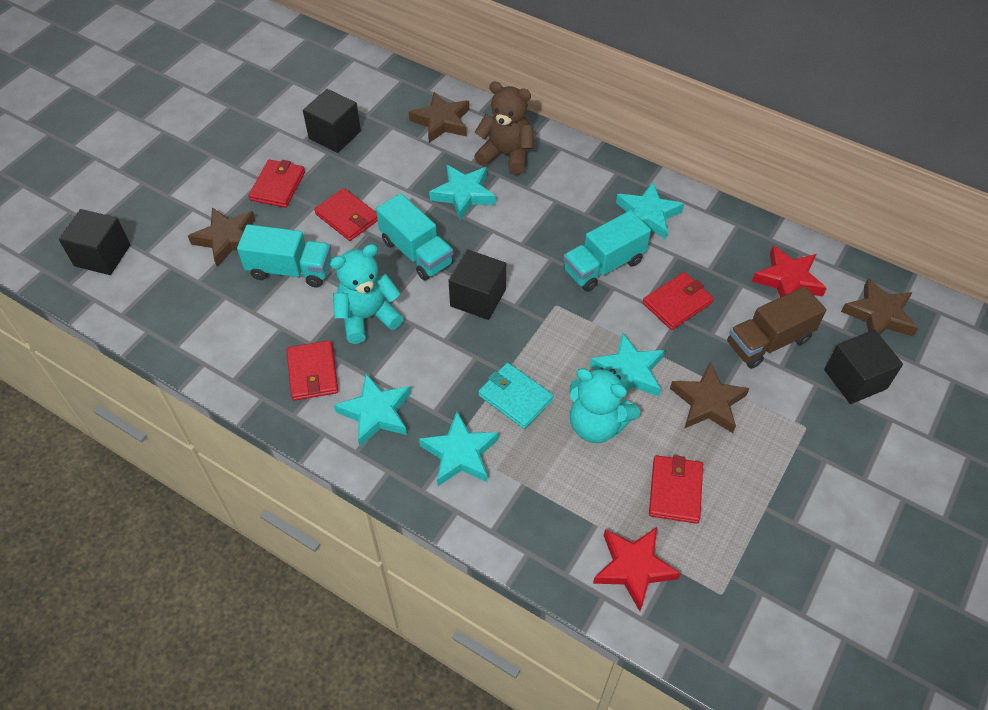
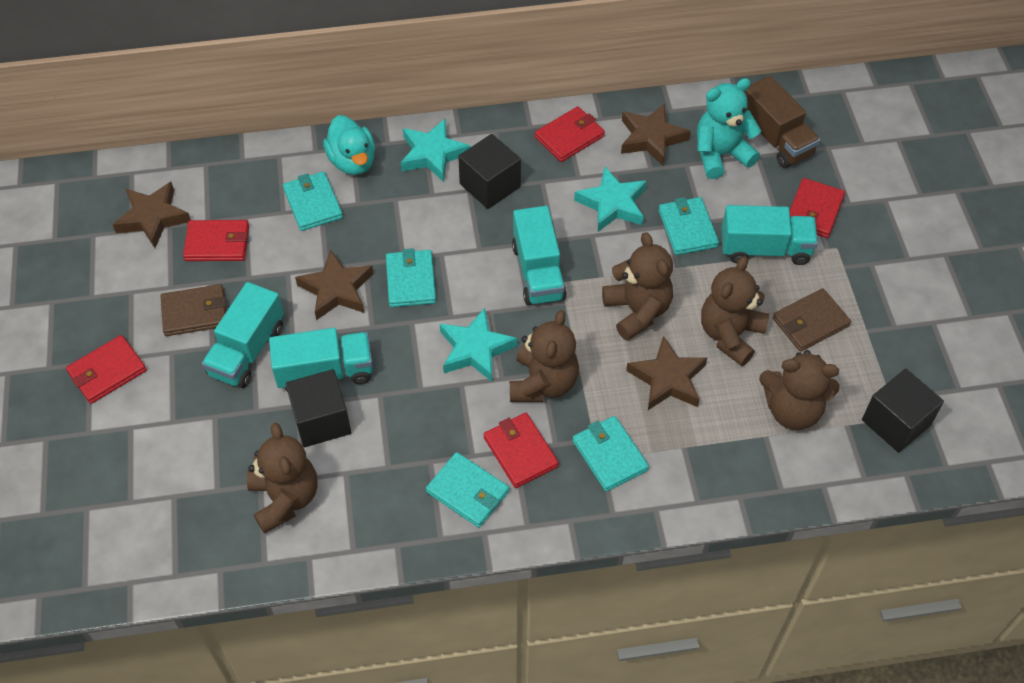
black cube: 4 -> 3
brown teddy bear: 1 -> 5
brown wallet: 0 -> 2
red star: 2 -> 0
turquoise duck: 0 -> 1
turquoise star: 5 -> 3
turquoise teddy bear: 2 -> 1
turquoise truck: 3 -> 4
turquoise wallet: 1 -> 5

